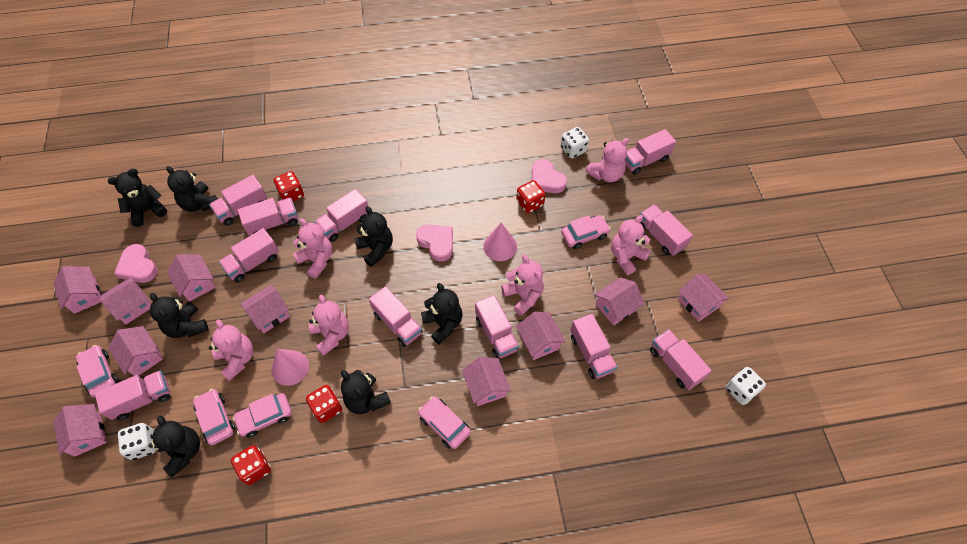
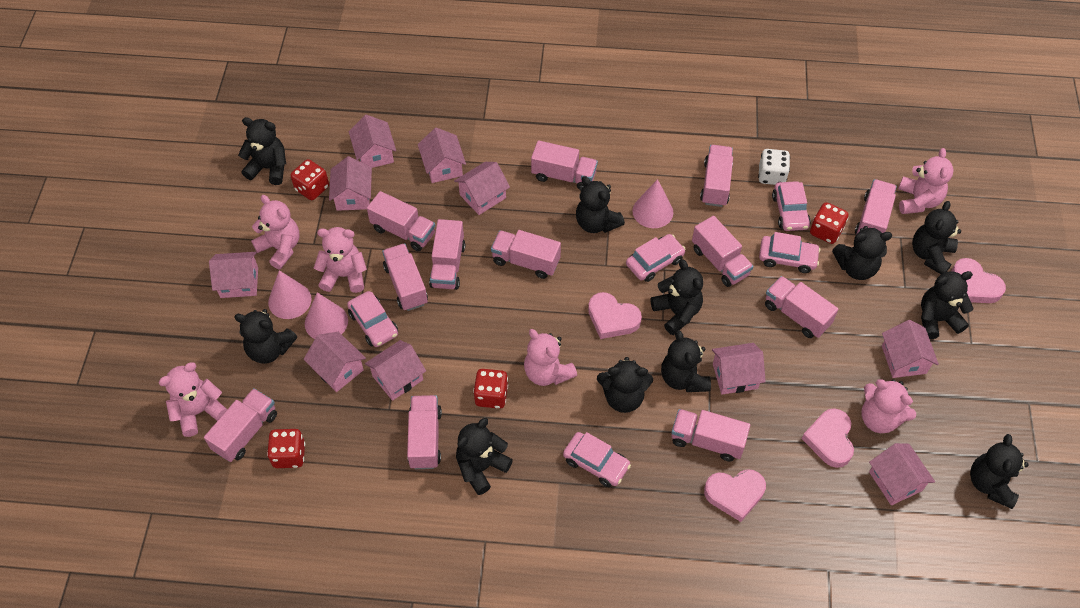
black teddy bear: 7 -> 11
pink cone: 2 -> 3
pink heart: 3 -> 4
pink truck: 11 -> 12
white dice: 3 -> 1

